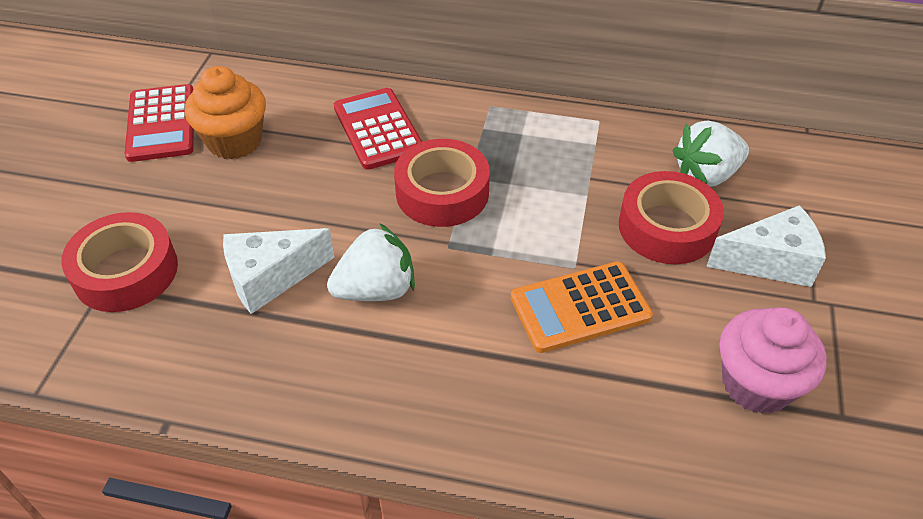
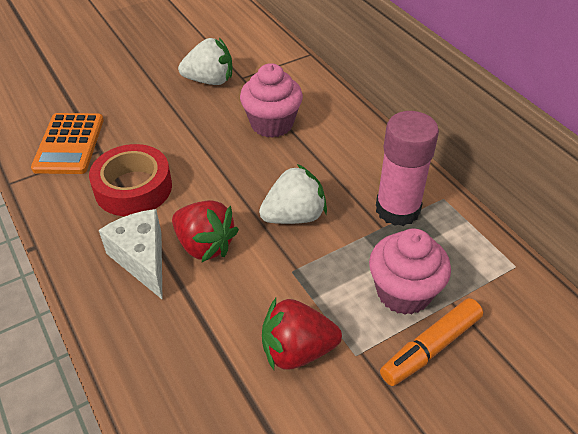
orange cupcake: 1 -> 0
orange marker: 0 -> 1
pink cupcake: 1 -> 2
pink glue stick: 0 -> 1
red calculator: 2 -> 0
red strawberry: 0 -> 2
red tape: 3 -> 1
white cheese: 2 -> 1

